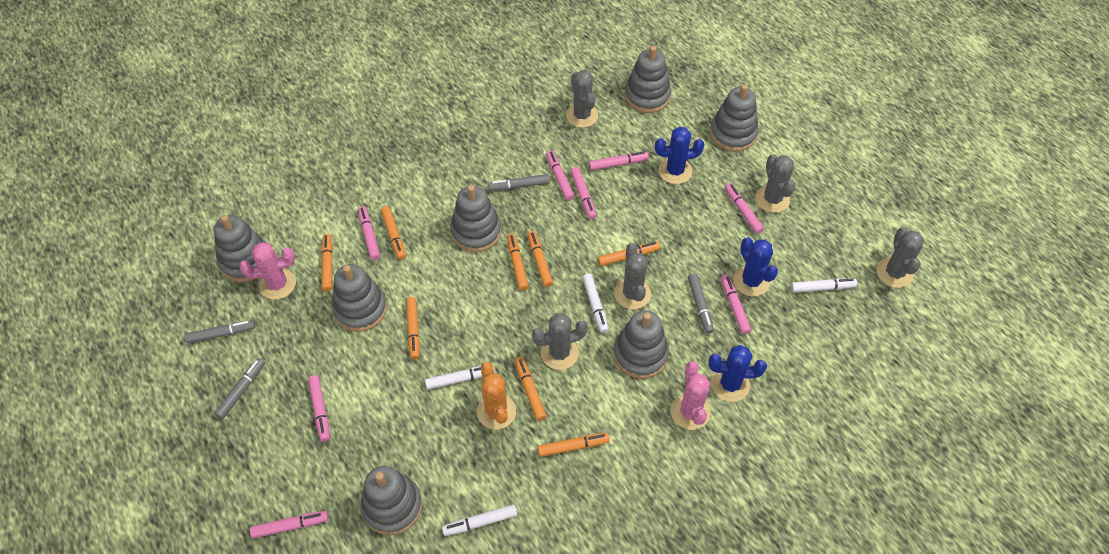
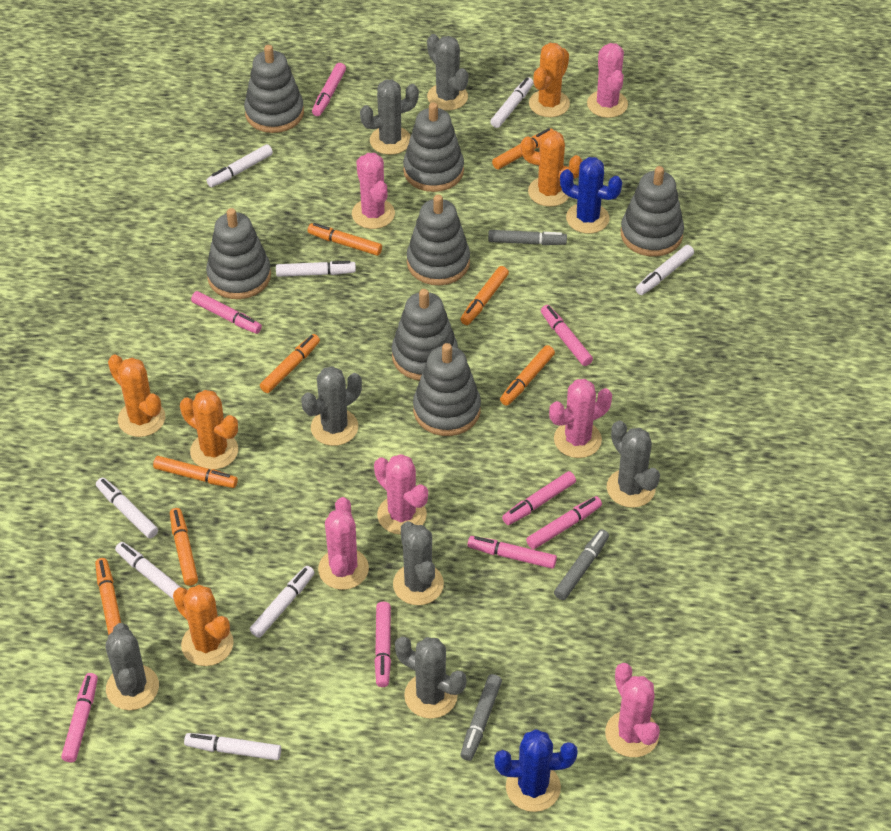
blue cactus: 3 -> 2
grey cactus: 5 -> 7
grey marker: 4 -> 3
orange cactus: 1 -> 5
pink cactus: 2 -> 6
white marker: 4 -> 8

